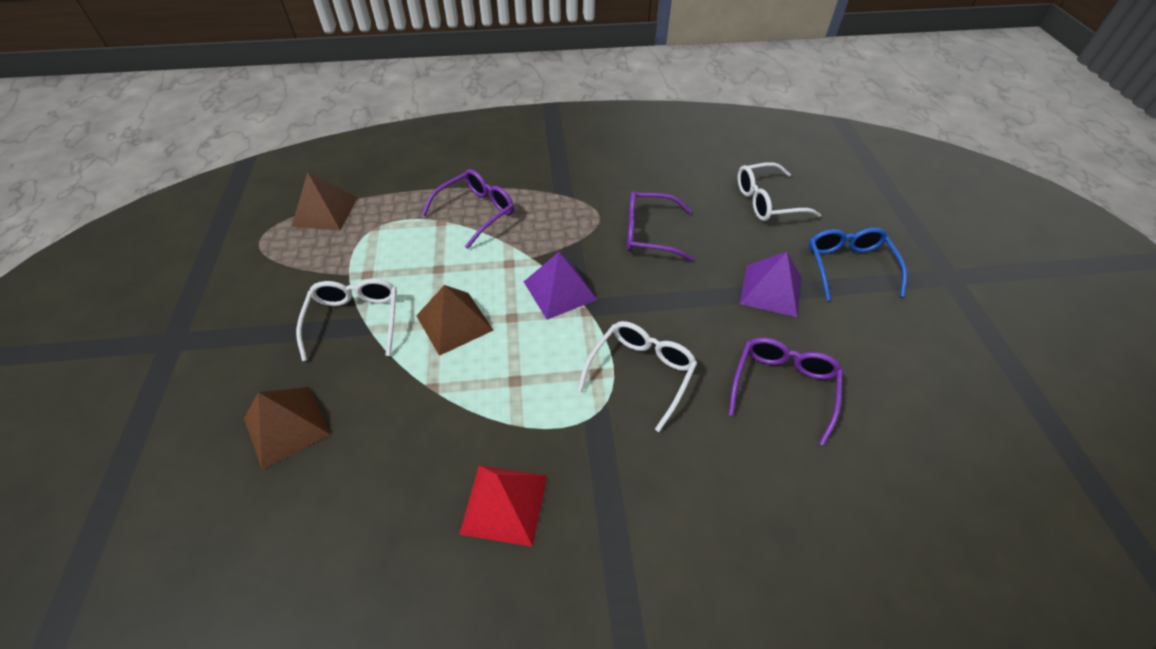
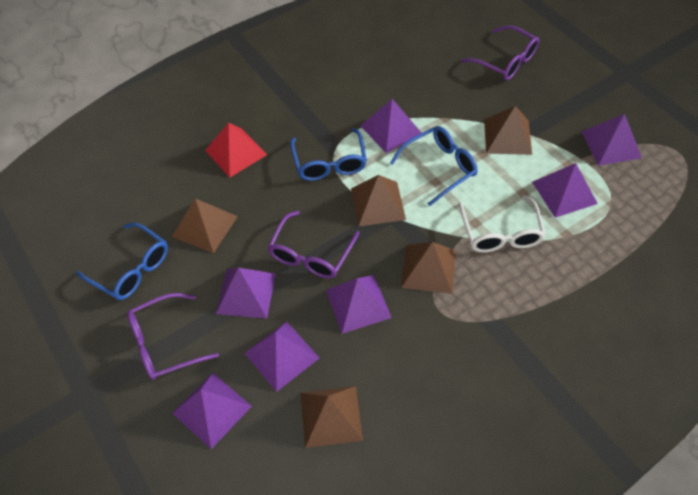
blue glasses: 1 -> 3
brown pyramid: 3 -> 5
purple pyramid: 2 -> 7
white glasses: 3 -> 1

